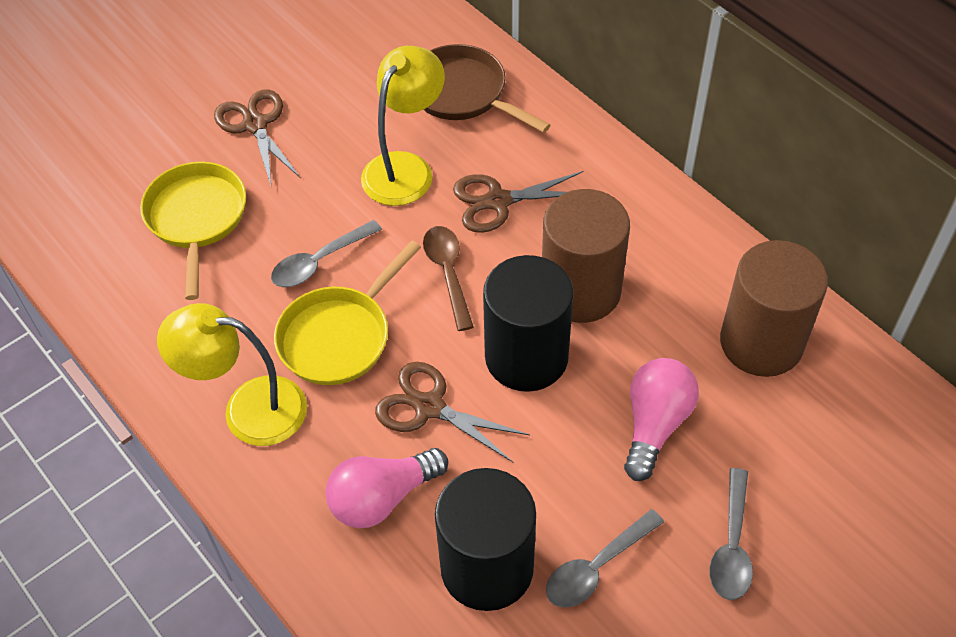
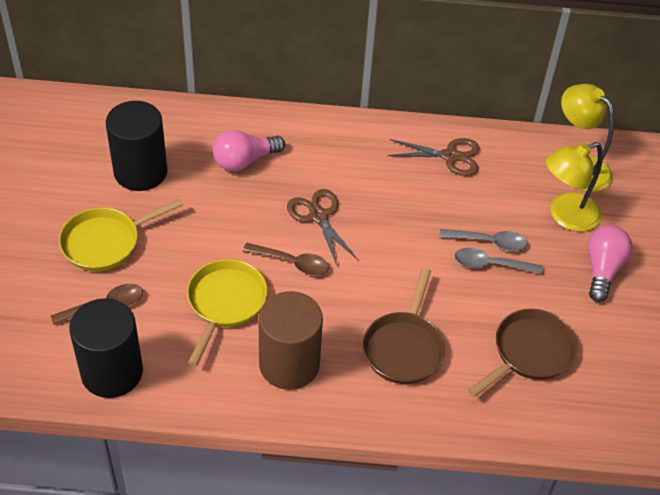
brown cylinder: 2 -> 1
brown pan: 1 -> 2
brown scissors: 3 -> 2
brown spoon: 1 -> 2
grey spoon: 3 -> 2

